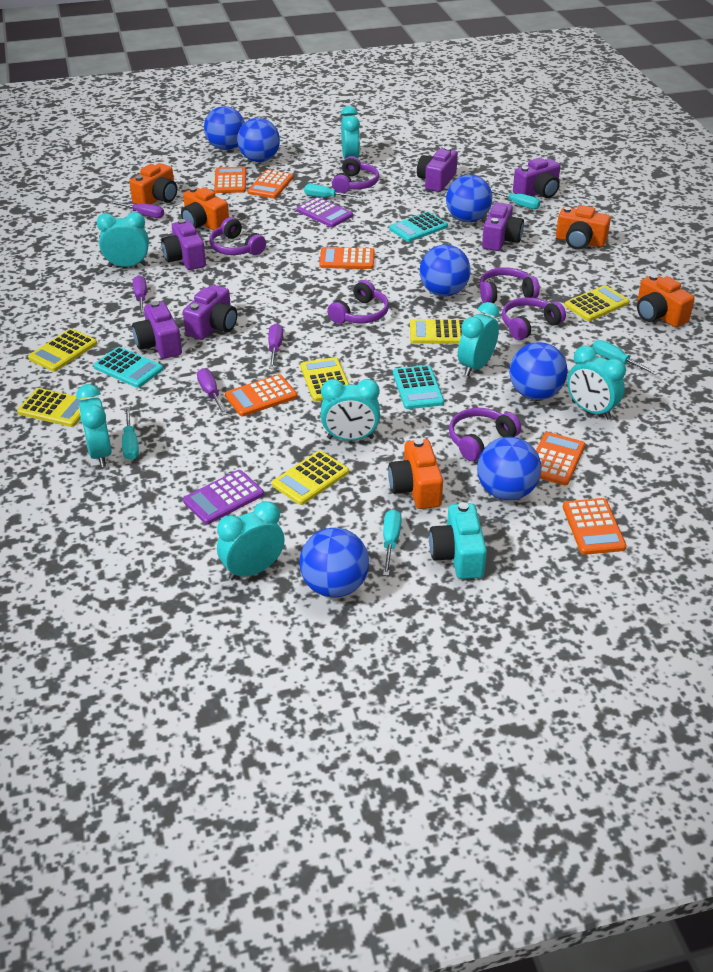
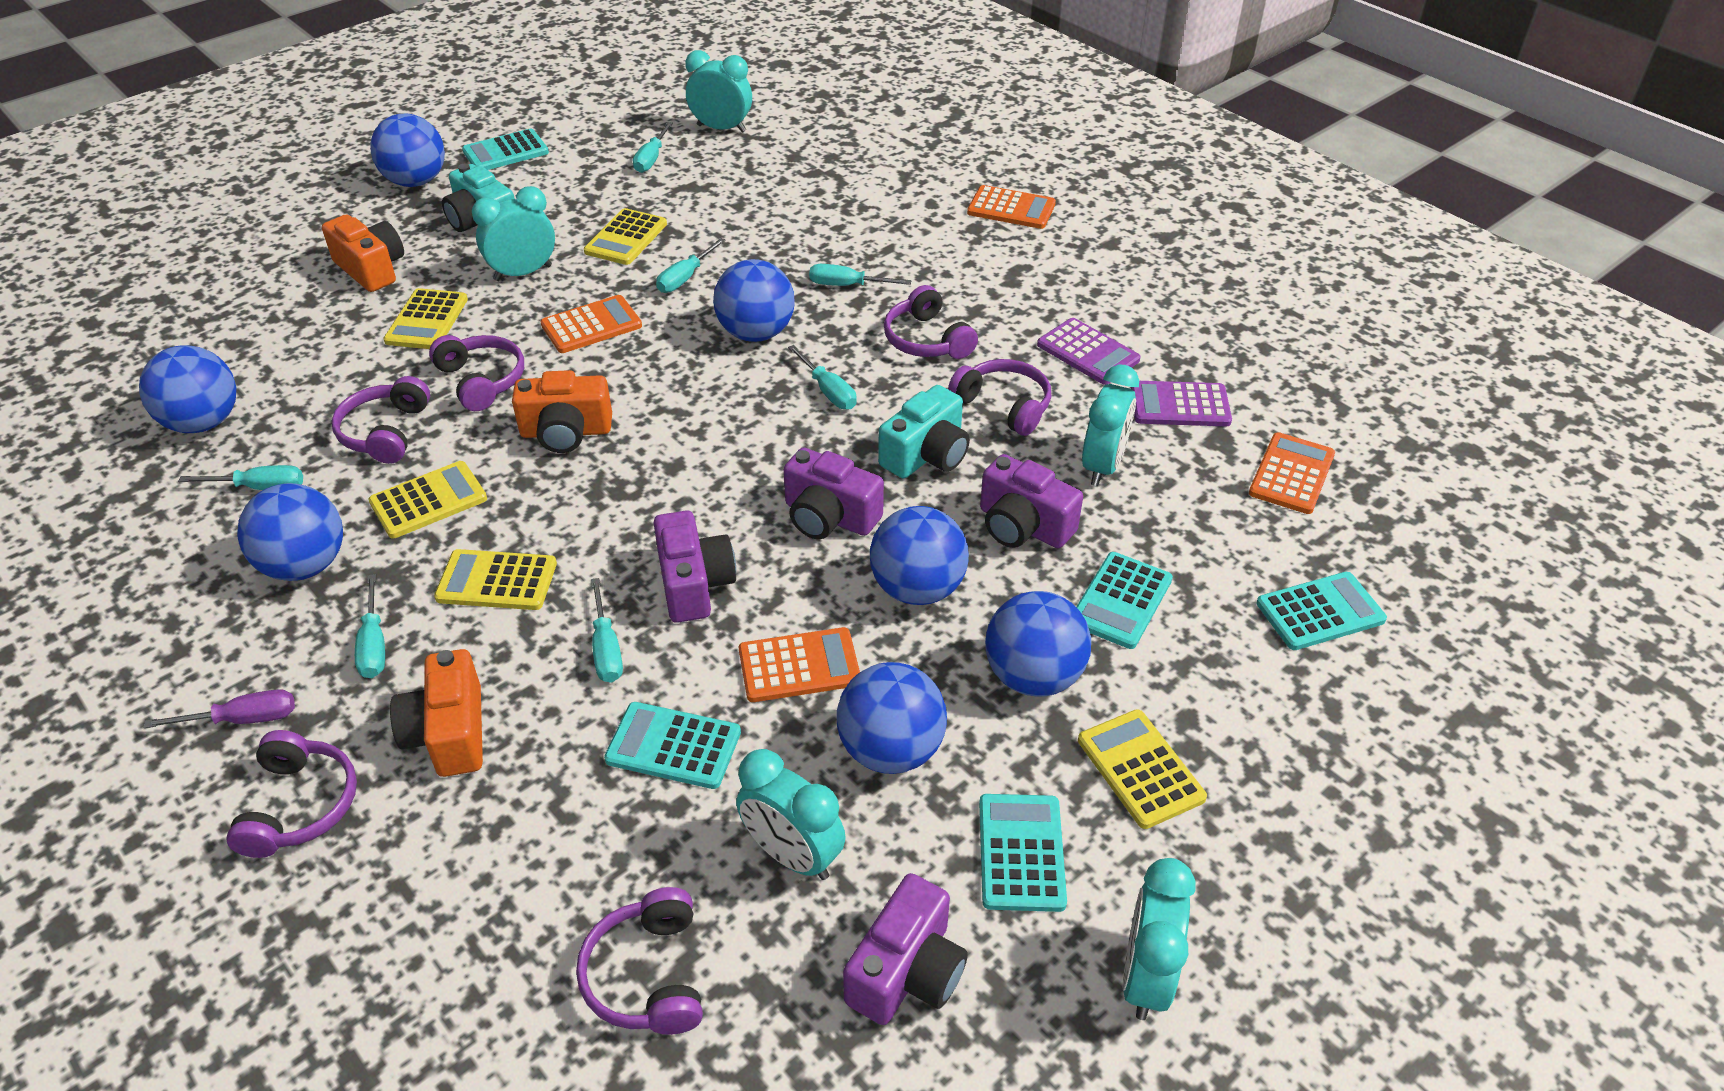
orange calculator: 6 -> 4
orange camera: 5 -> 3
purple camera: 6 -> 4
purple screwdriver: 4 -> 1
turquoise calculator: 3 -> 5
turquoise camera: 1 -> 2
turquoise clock: 7 -> 5
turquoise screwdriver: 5 -> 7
yellow calculator: 6 -> 5

